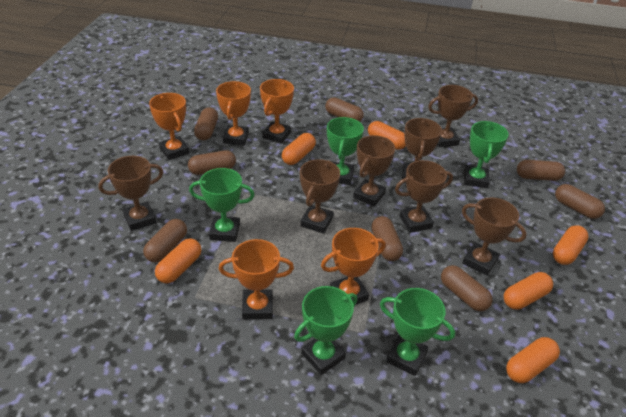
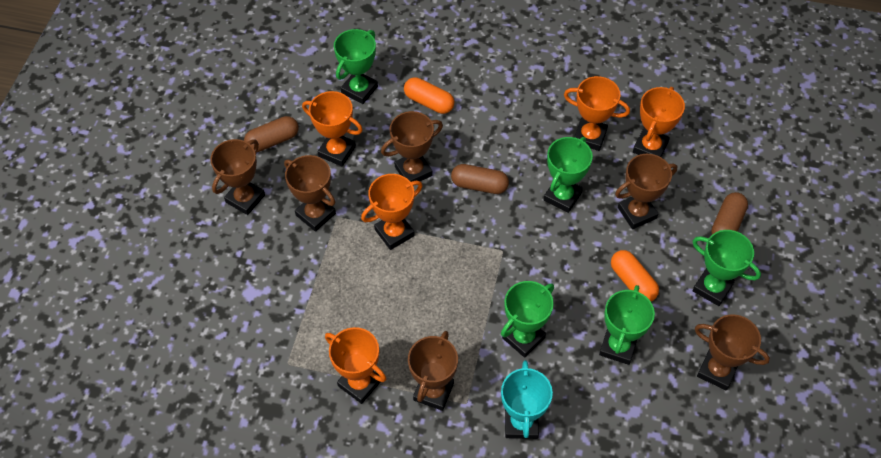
brown capsule: 8 -> 3
brown trophy: 7 -> 6
orange capsule: 6 -> 2
turquoise trophy: 0 -> 1

